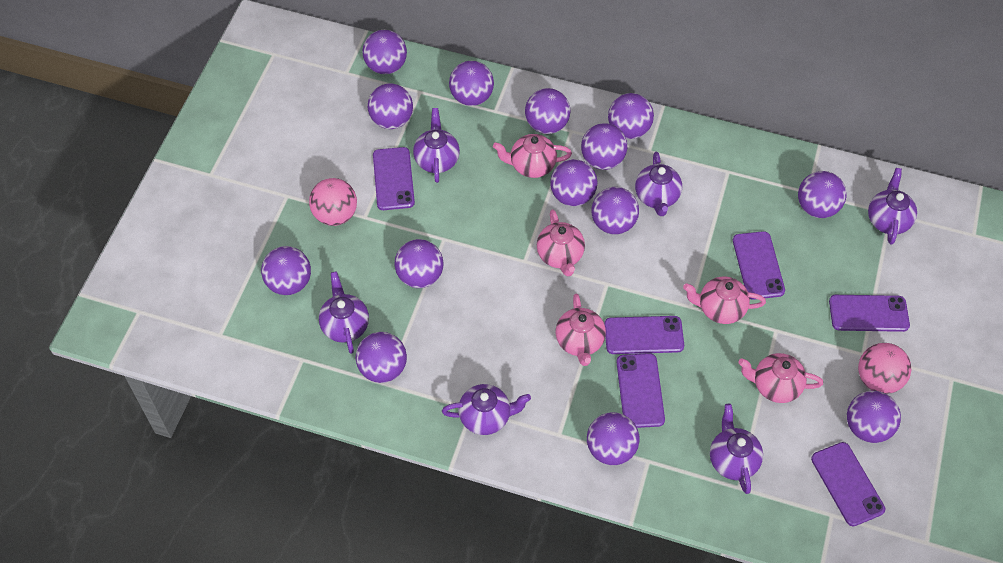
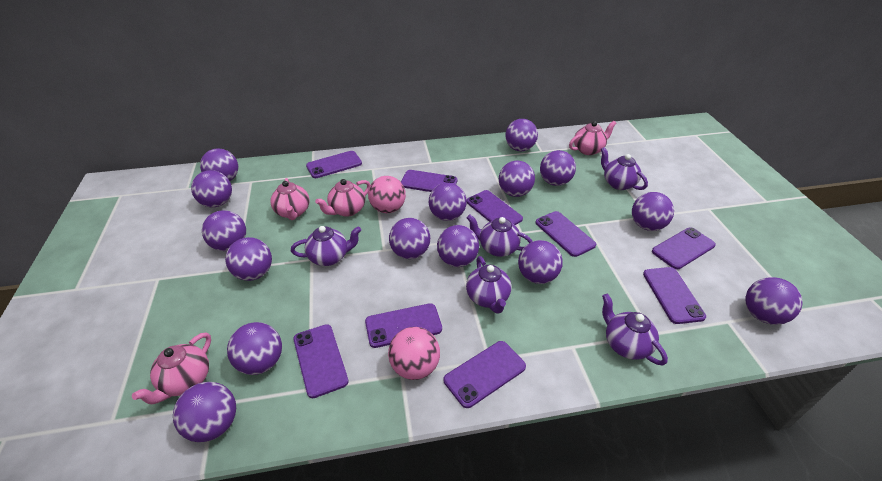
pink teapot: 5 -> 4
purple ball: 14 -> 15
purple phone: 6 -> 9
purple teapot: 6 -> 5

